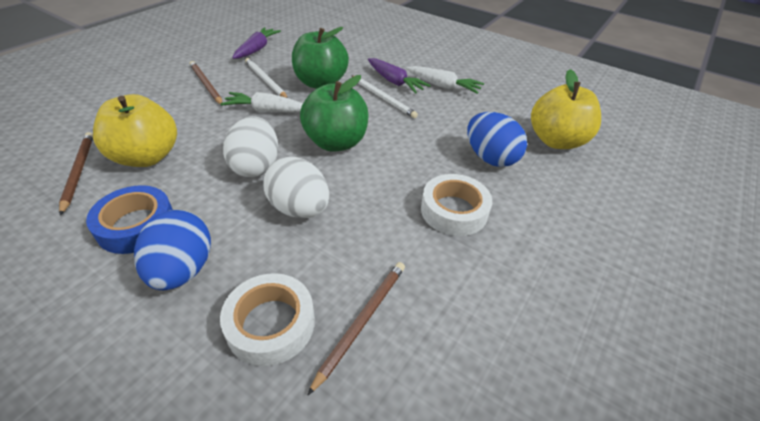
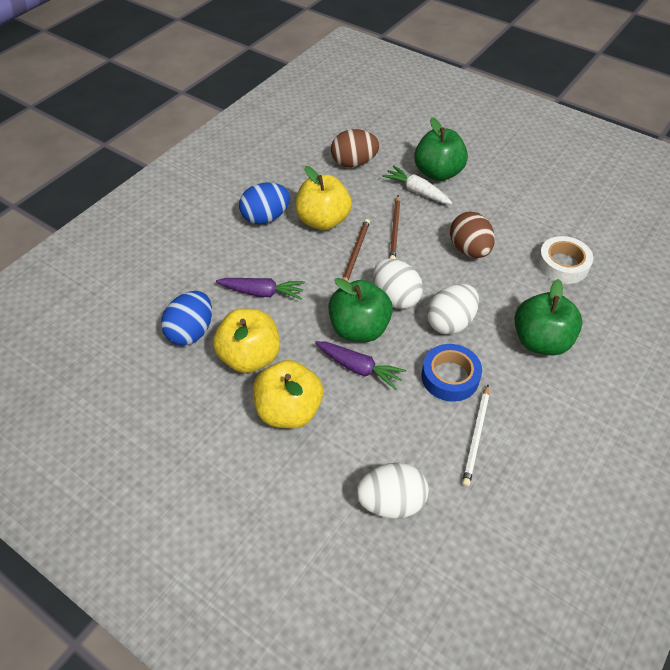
brown egg: 0 -> 2
brown pencil: 3 -> 2
green apple: 2 -> 3
white carrot: 2 -> 1
white egg: 2 -> 3
white pencil: 2 -> 1
white tape: 2 -> 1
yellow apple: 2 -> 3

